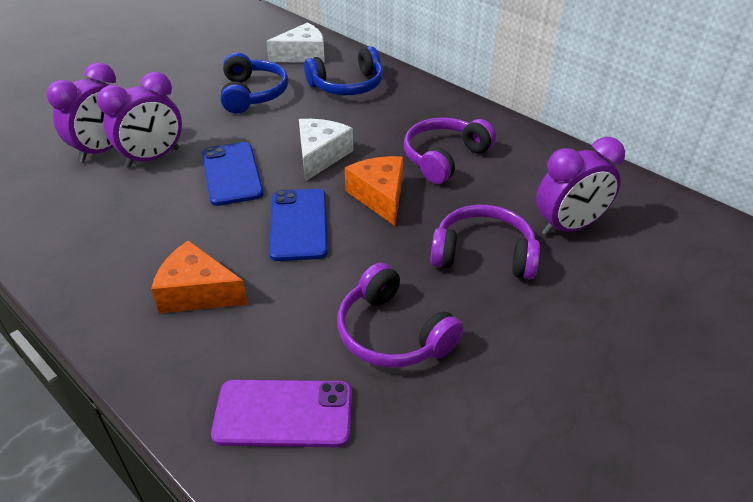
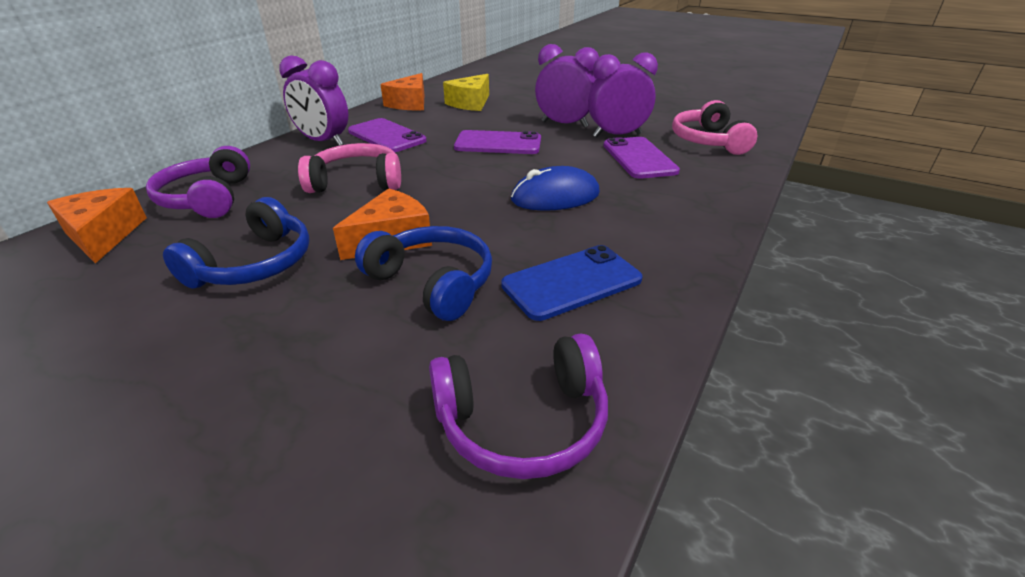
blue mouse: 0 -> 1
blue phone: 2 -> 1
orange cheese: 2 -> 3
pink headphones: 0 -> 2
purple headphones: 3 -> 2
purple phone: 1 -> 3
white cheese: 2 -> 0
yellow cheese: 0 -> 1

